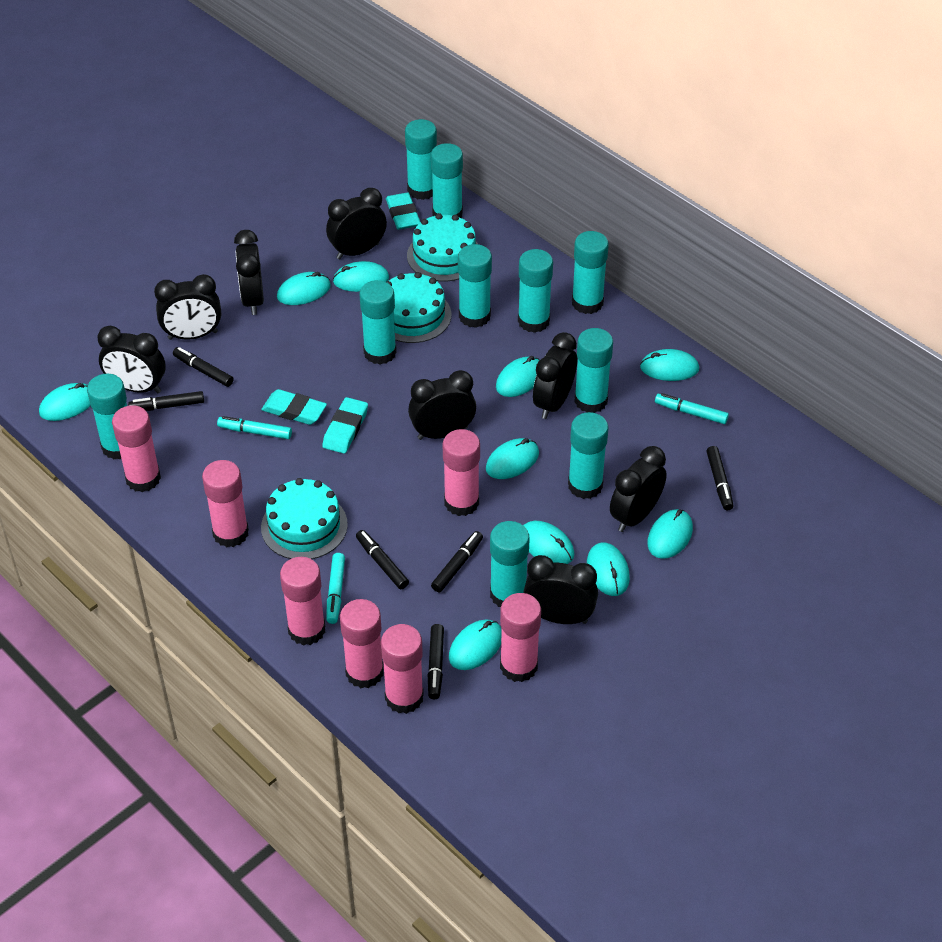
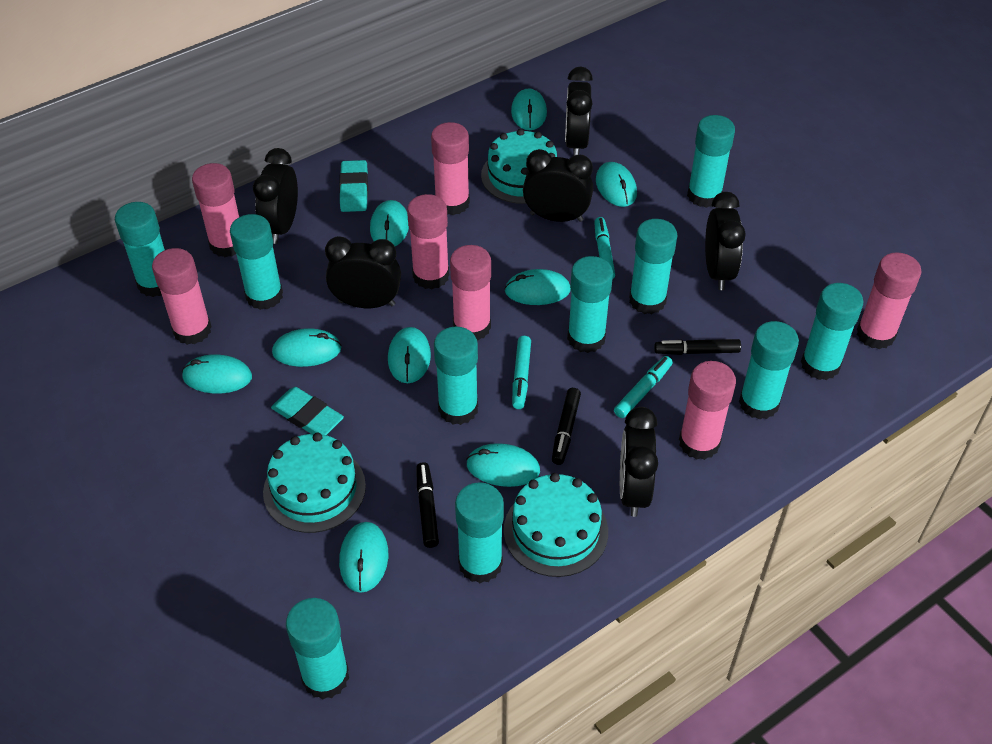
black clock: 8 -> 6
black marker: 6 -> 3
turquoise eraser: 3 -> 2
turquoise mouse: 10 -> 9

